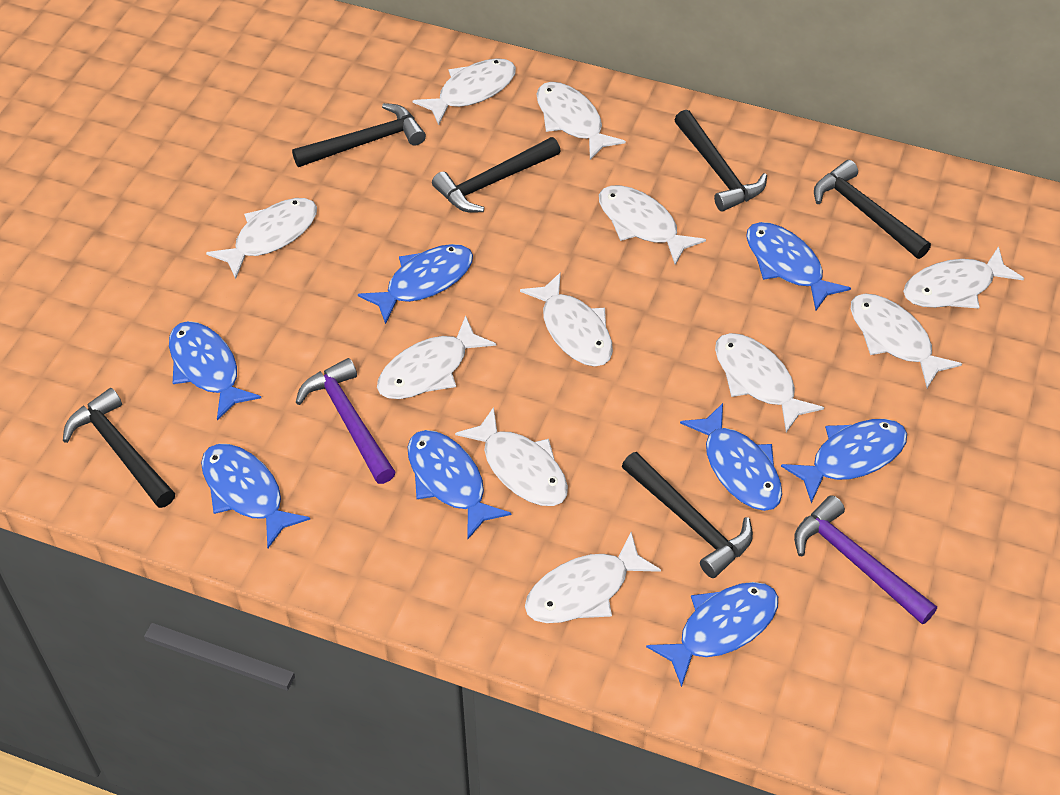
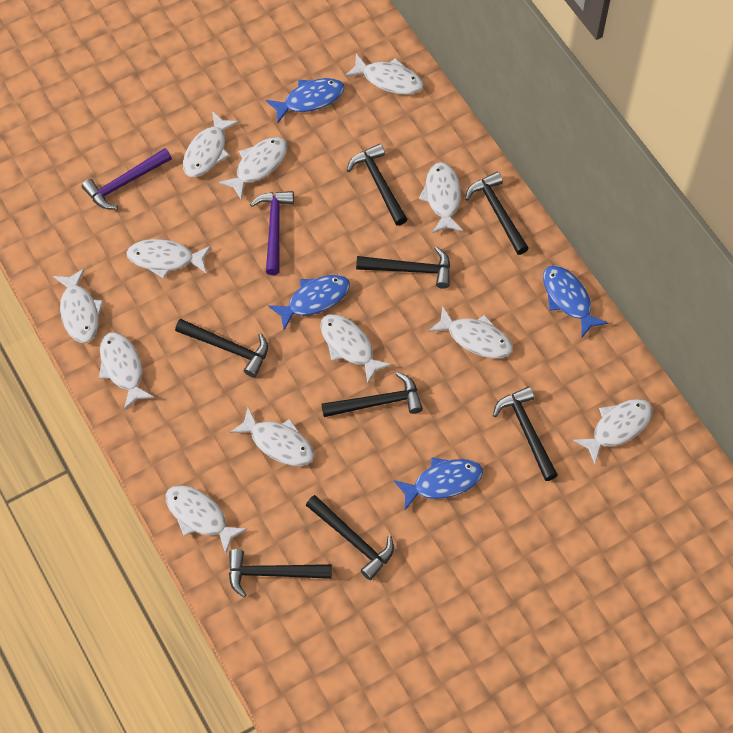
black hammer: 6 -> 8
blue fish: 8 -> 4
white fish: 11 -> 12

